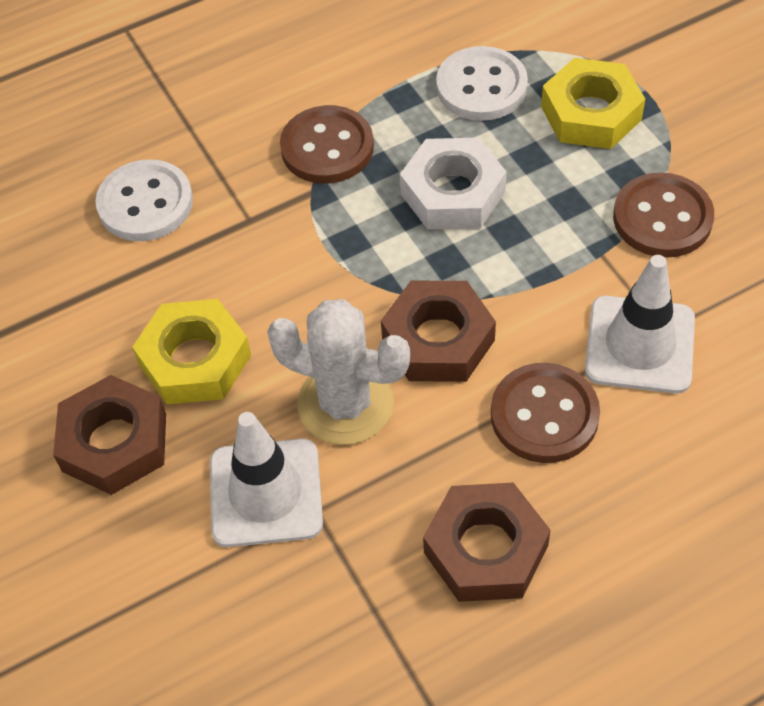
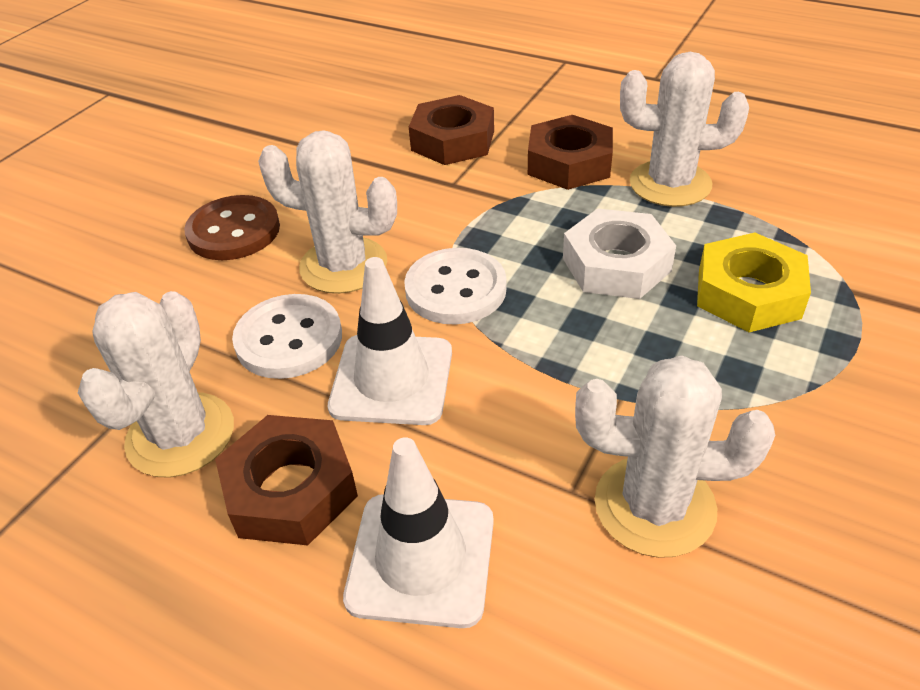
brown button: 3 -> 1
white cactus: 1 -> 4
yellow nut: 2 -> 1

